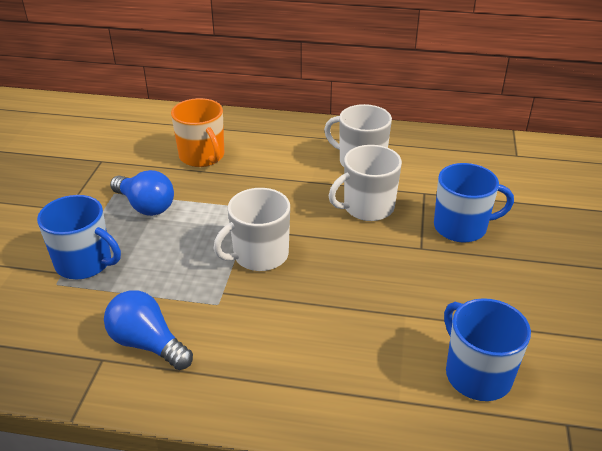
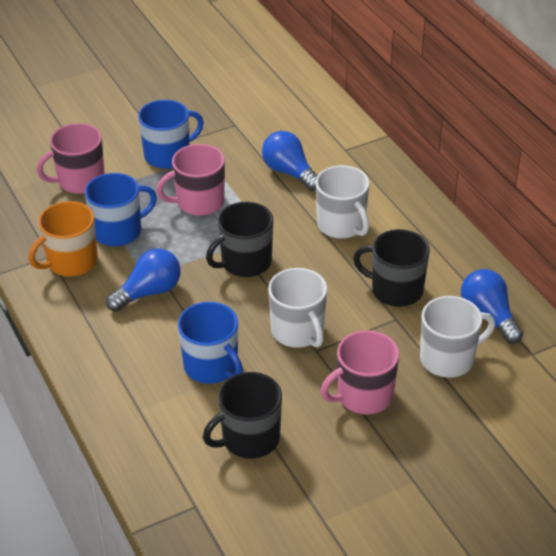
black mug: 0 -> 3
blue light bulb: 2 -> 3
pink mug: 0 -> 3

